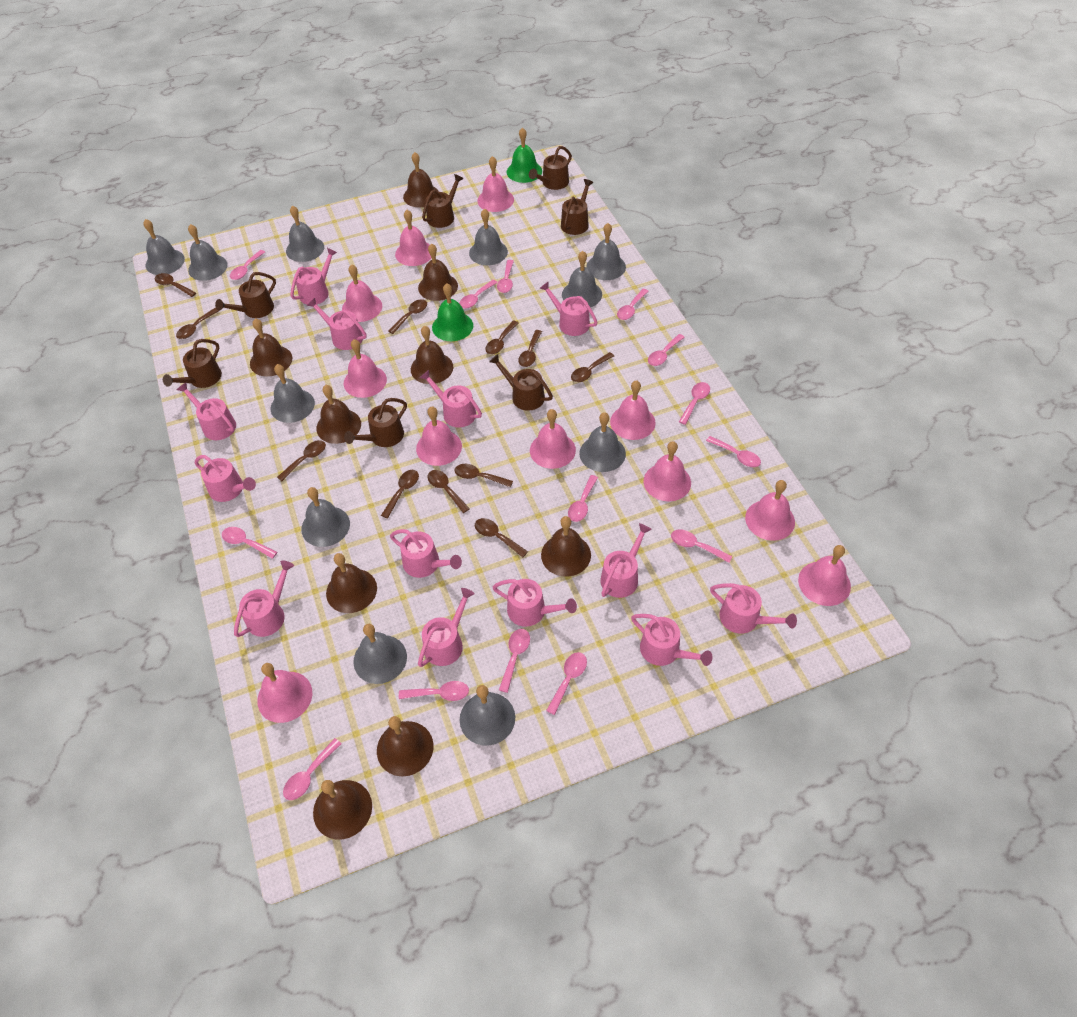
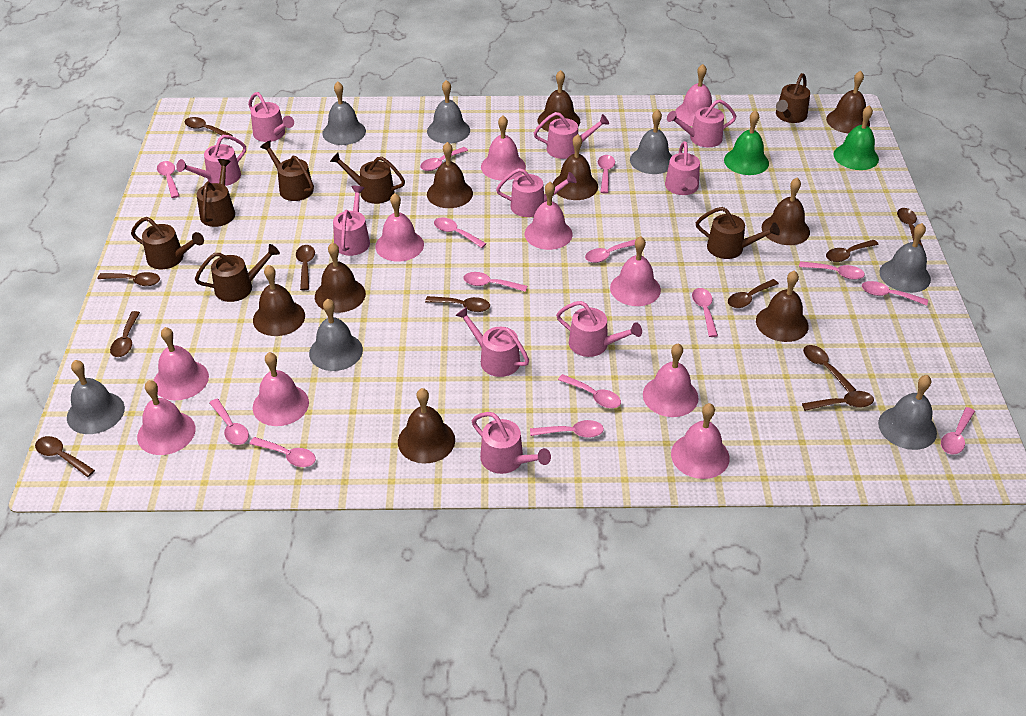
grey bell: 11 -> 7
pink bell: 11 -> 10
pink watering can: 13 -> 10

